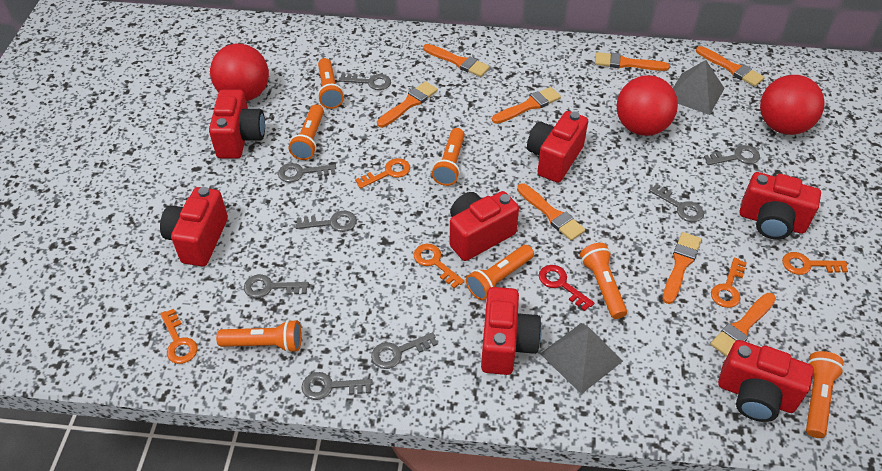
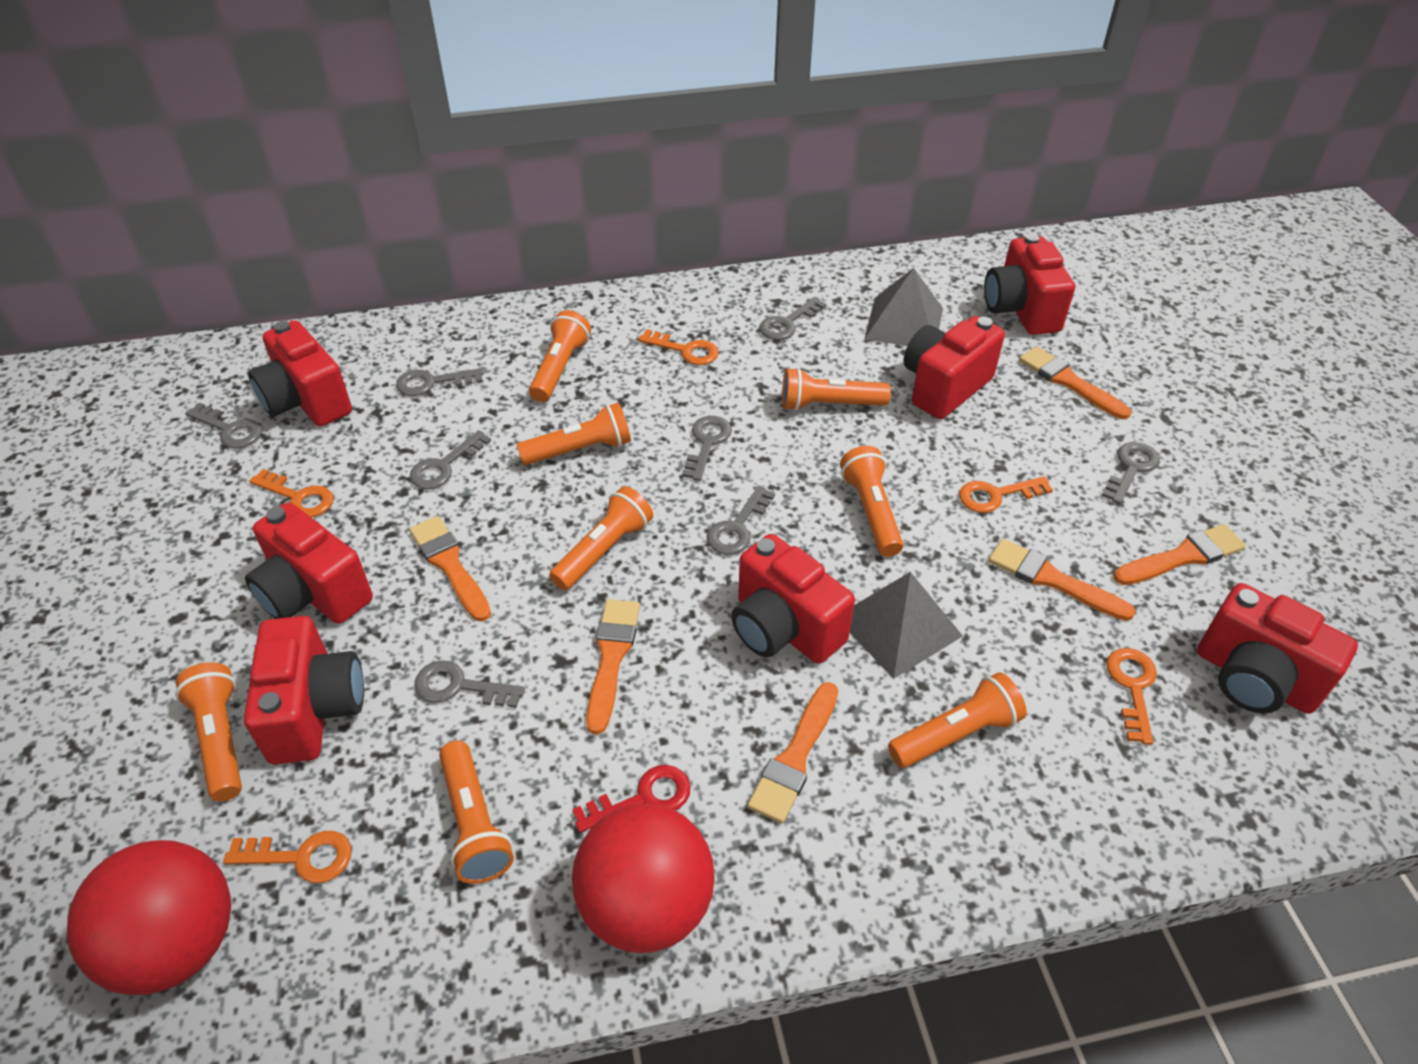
orange brush: 8 -> 6
orange flashlight: 7 -> 8
red ball: 3 -> 2

